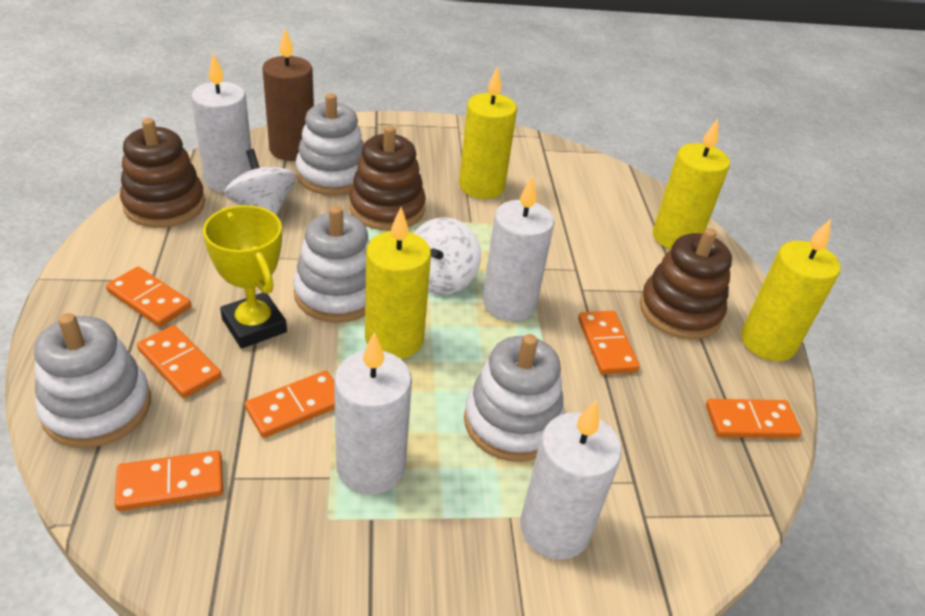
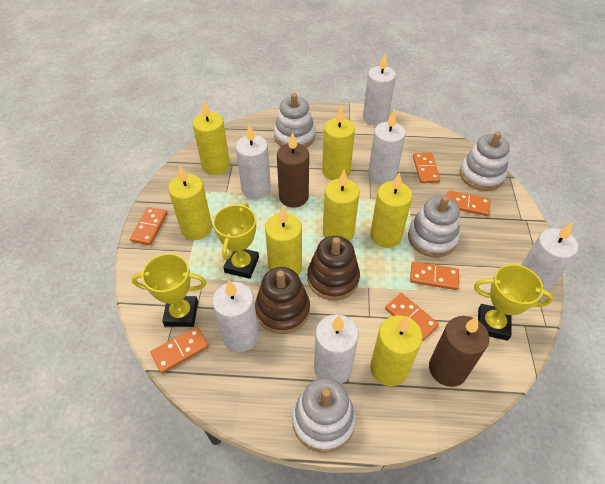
brown candle: 1 -> 2
brown stacking toy: 3 -> 2
white candle: 4 -> 6
white spinning top: 2 -> 0
yellow candle: 4 -> 7
yellow trophy: 1 -> 3

